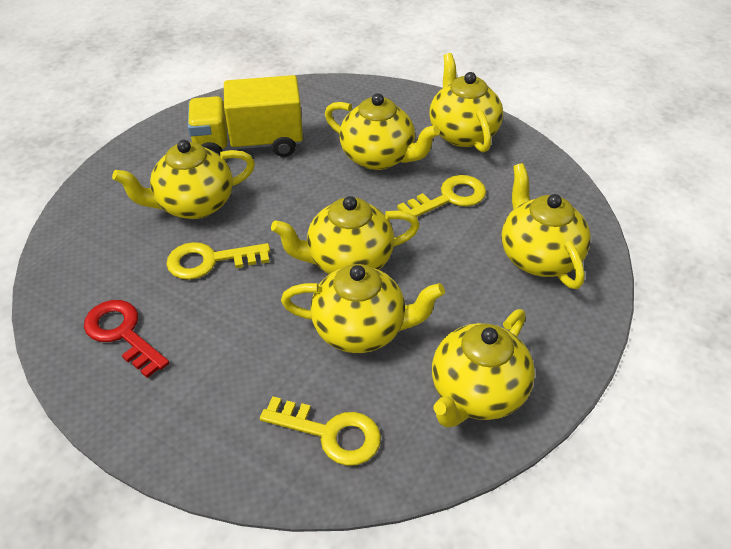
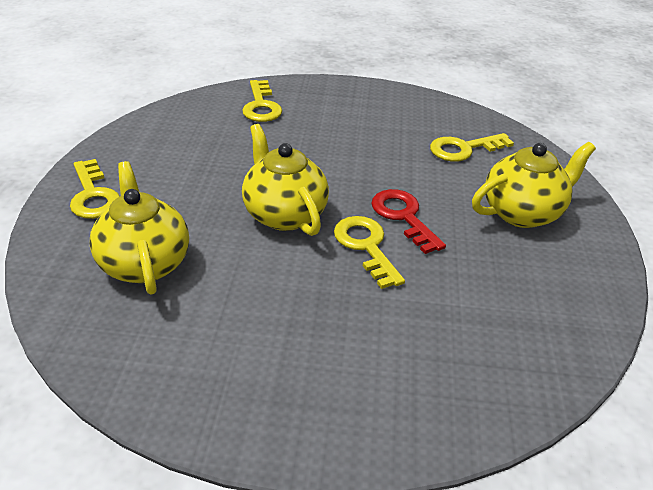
yellow key: 3 -> 4
yellow teapot: 7 -> 3
yellow truck: 1 -> 0

